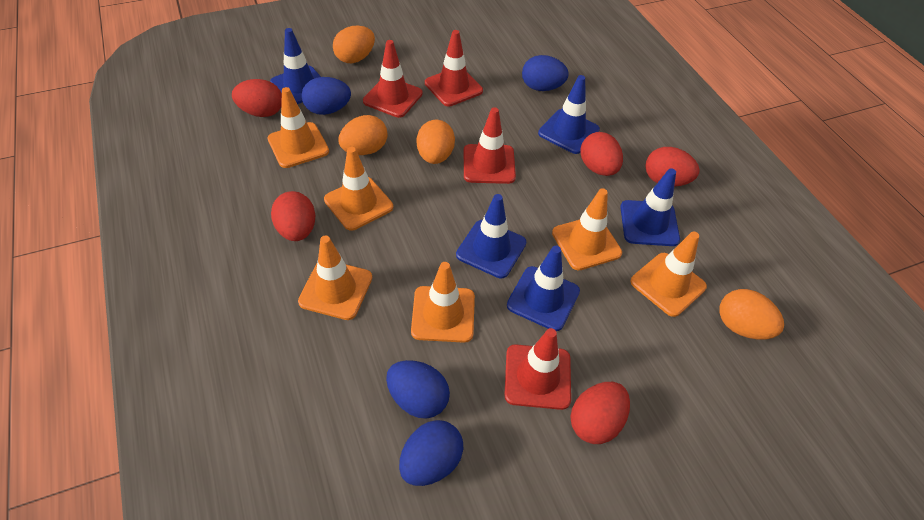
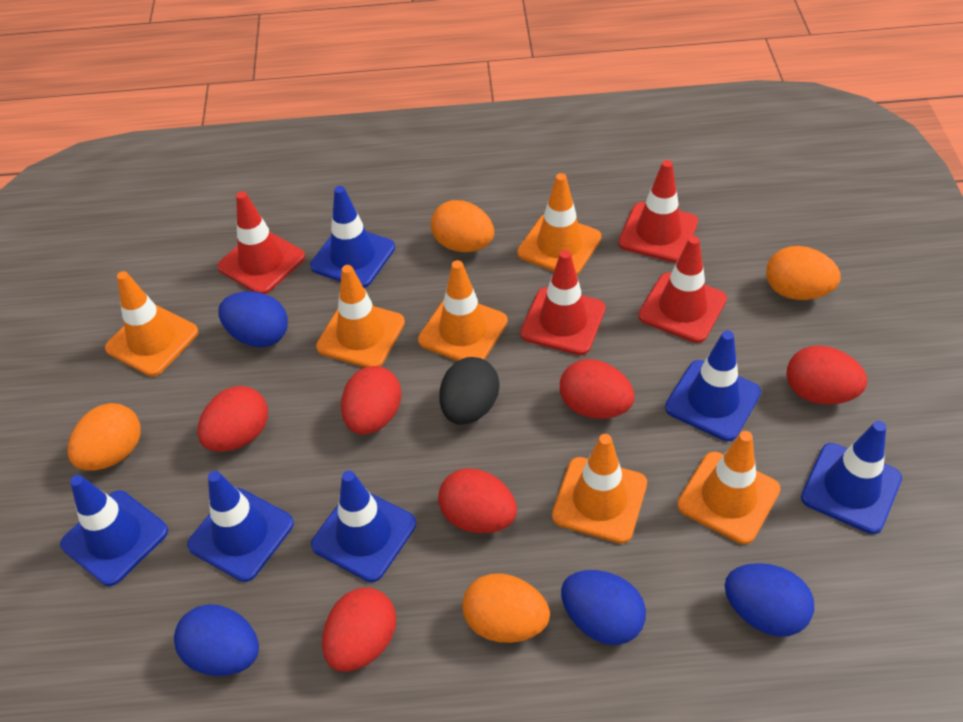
black egg: 0 -> 1
blue traffic cone: 5 -> 6
red egg: 5 -> 6

